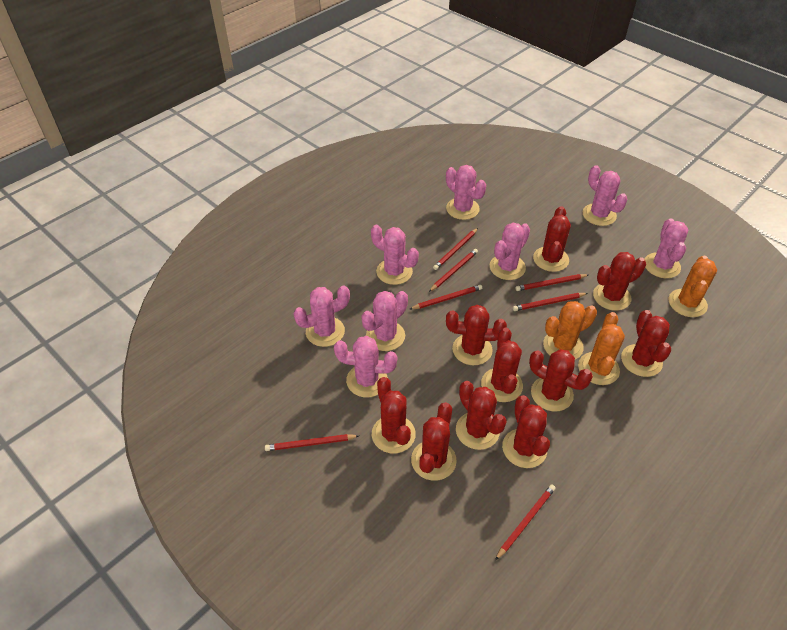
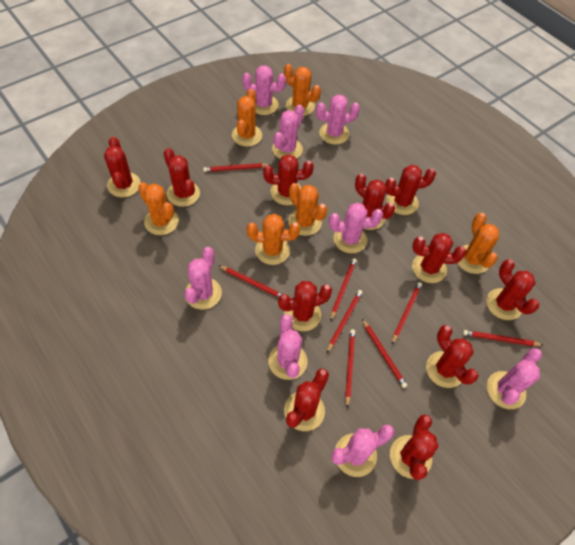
orange cactus: 3 -> 6
red cactus: 10 -> 11
red pencil: 7 -> 8

